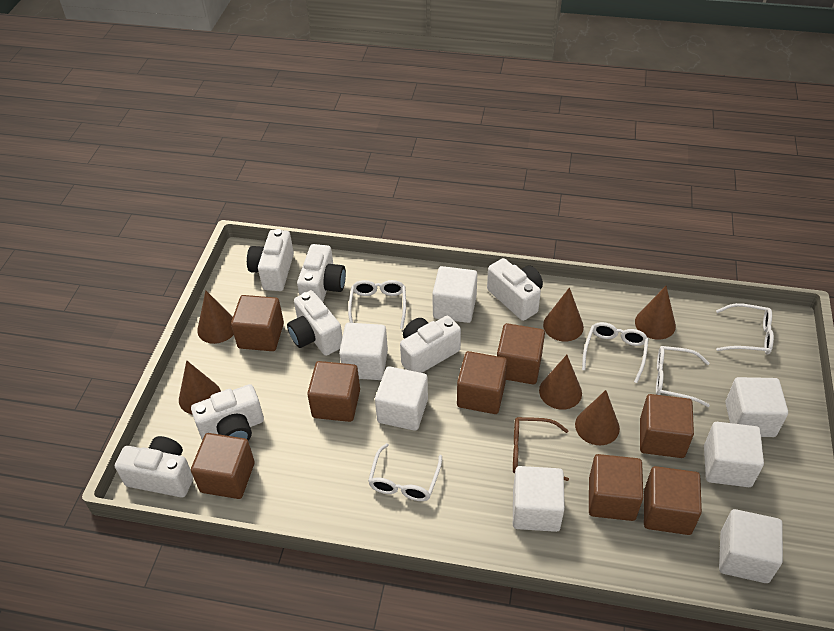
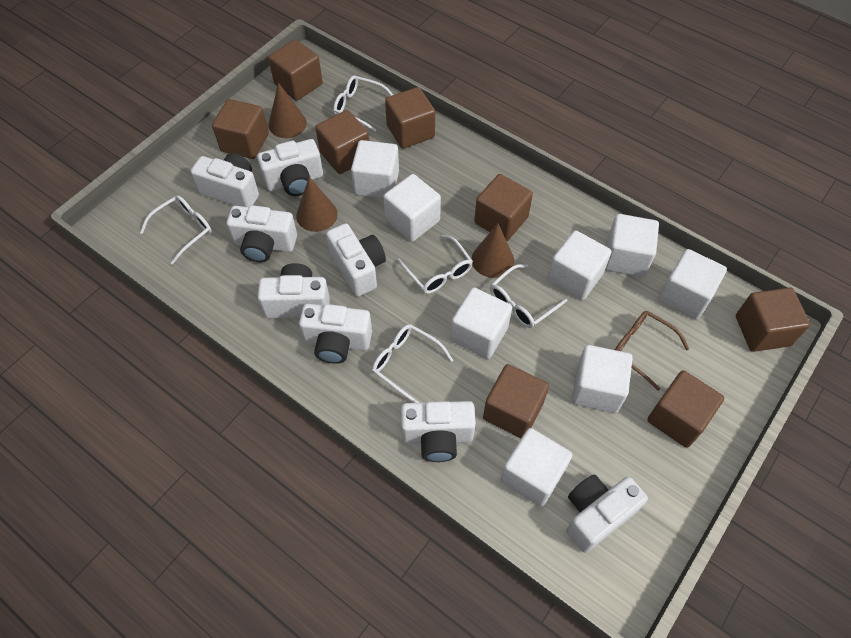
brown cone: 6 -> 3
white camera: 7 -> 8
white cube: 7 -> 8

